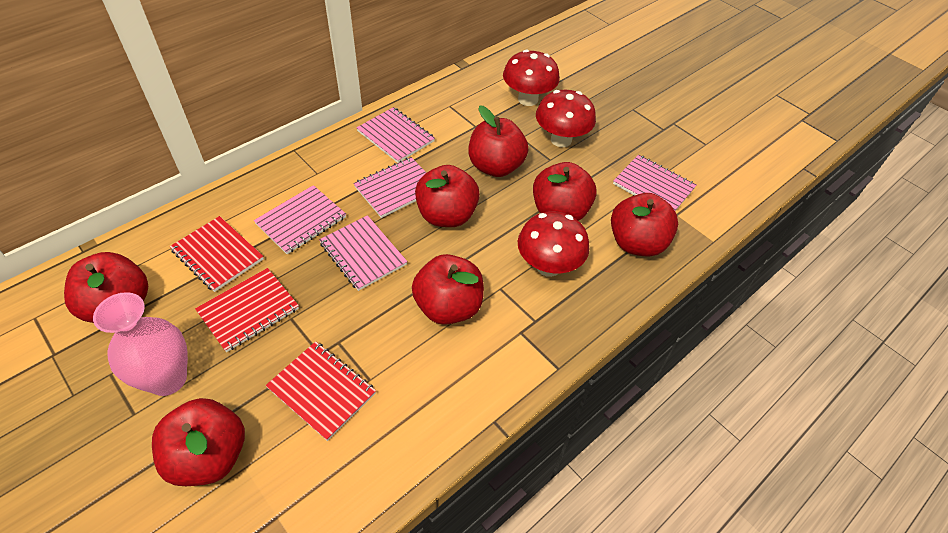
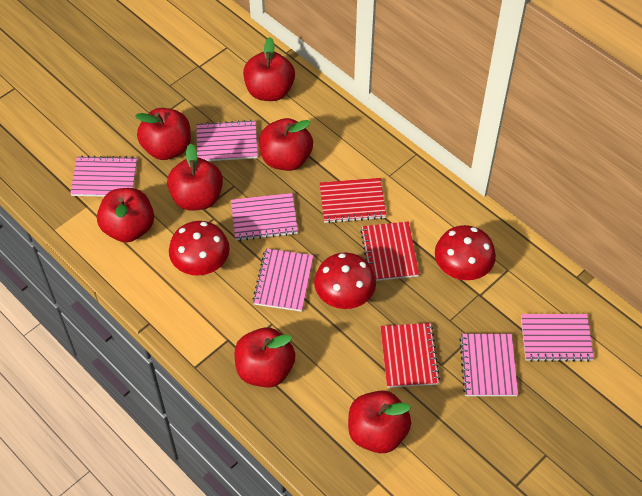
pink notebook: 5 -> 6
pink vase: 1 -> 0

